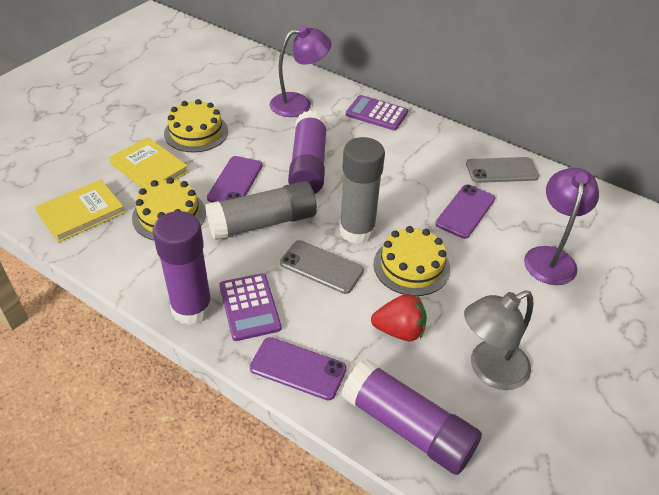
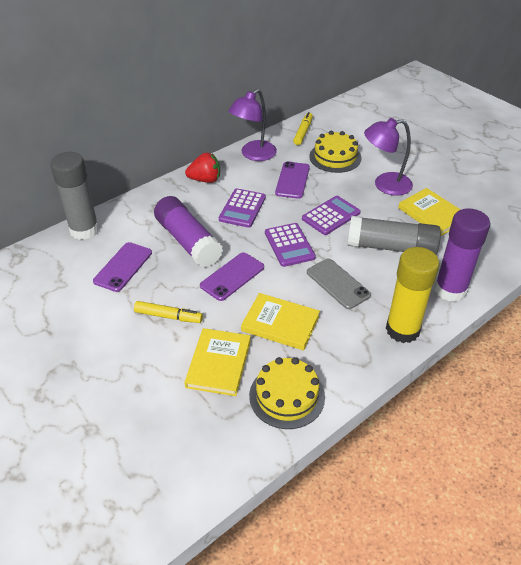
grey lamp: 1 -> 0
grey phone: 2 -> 1
purple calculator: 2 -> 3
purple glue stick: 3 -> 2
yellow book: 2 -> 3
yellow cake: 3 -> 2
yellow glue stick: 0 -> 1
yellow marker: 0 -> 2

